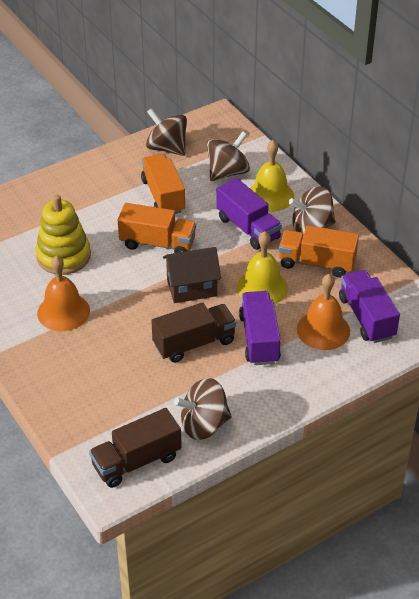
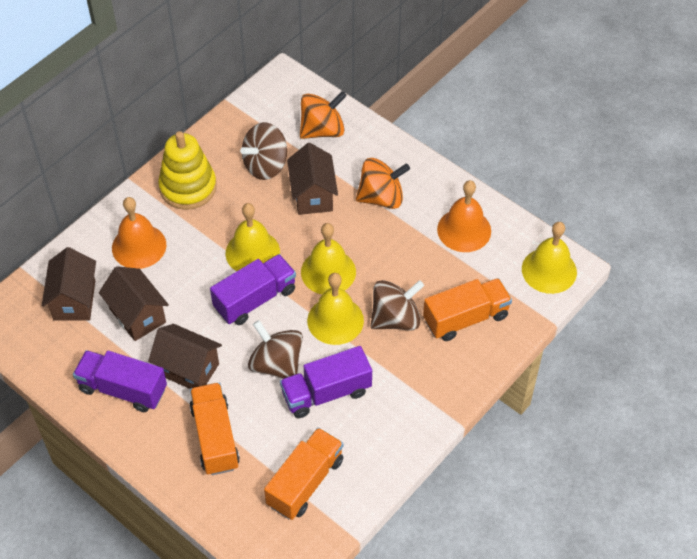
brown house: 1 -> 4
brown spinning top: 4 -> 3
brown truck: 2 -> 0
orange spinning top: 0 -> 2
yellow bell: 2 -> 4

